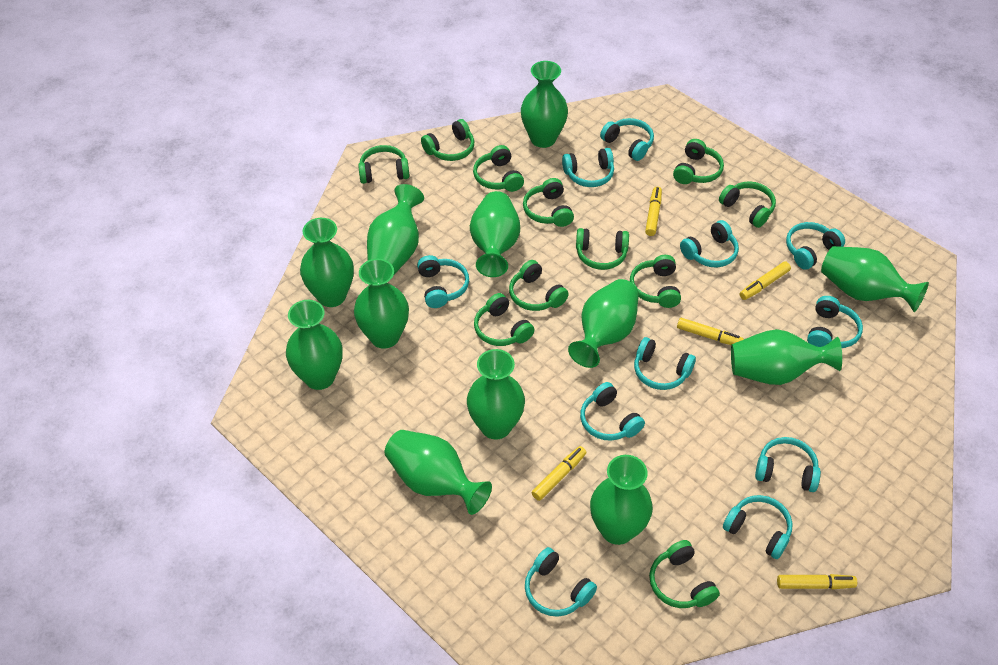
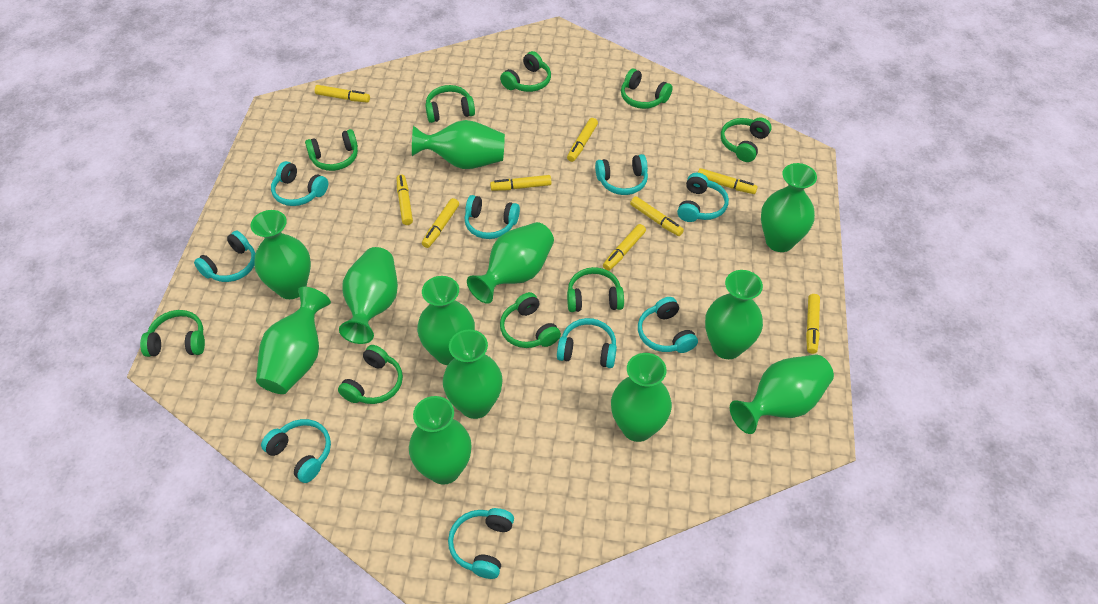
green headphones: 11 -> 9
turquoise headphones: 11 -> 9
yellow marker: 5 -> 9

